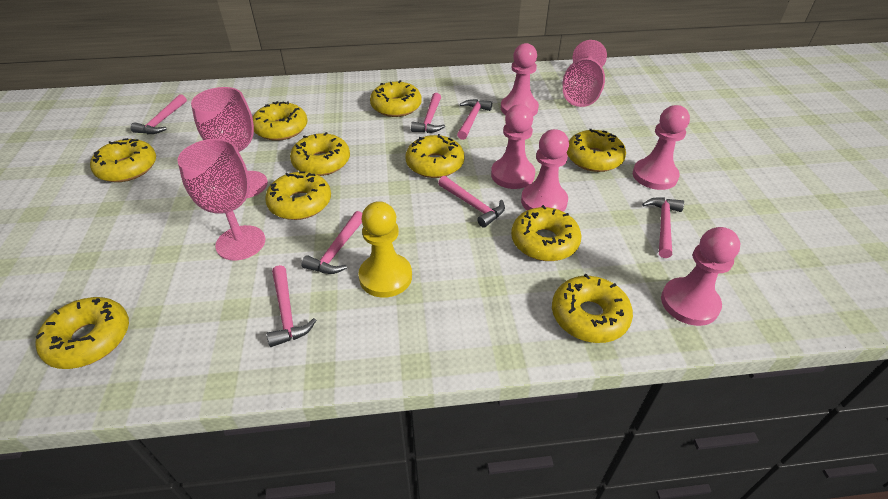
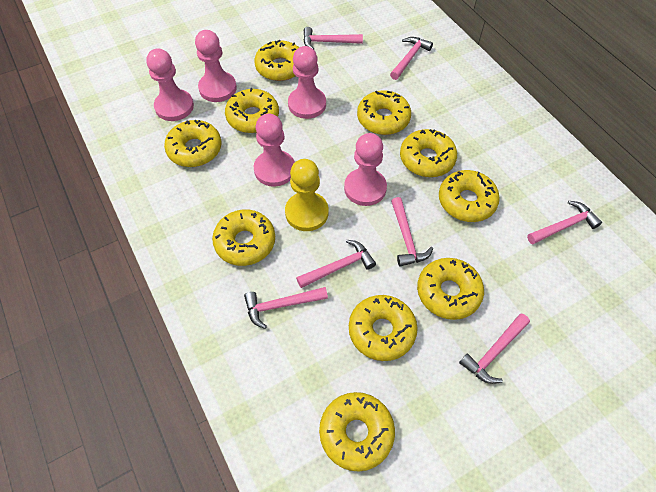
pink goblet: 3 -> 0

